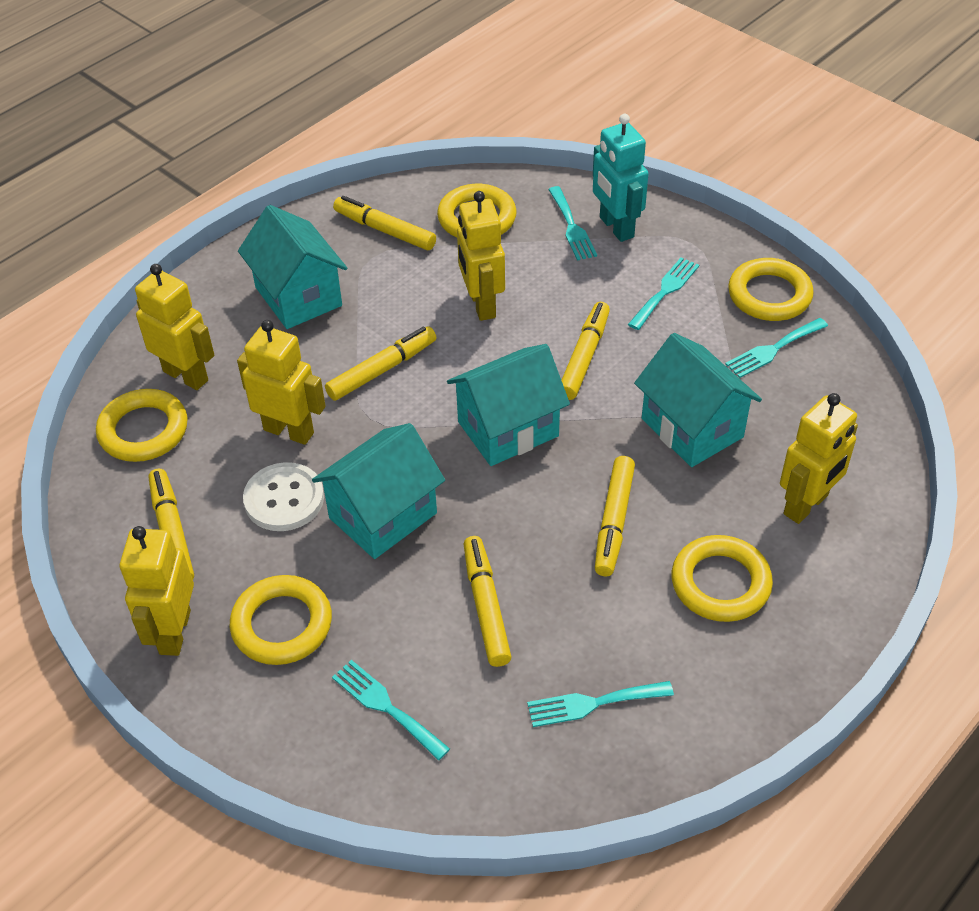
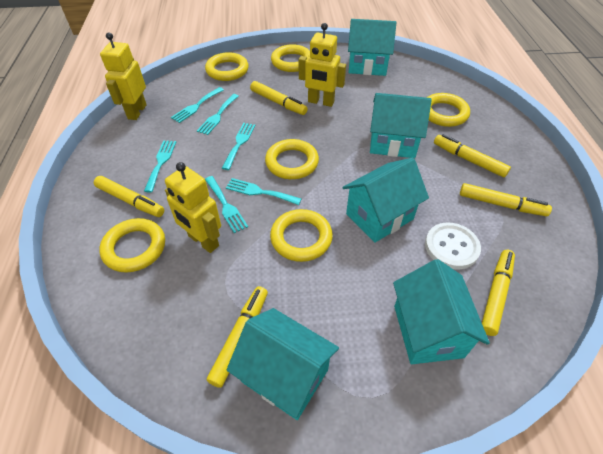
turquoise fork: 5 -> 6
turquoise house: 4 -> 5
turquoise robot: 1 -> 0
yellow ring: 5 -> 6
yellow robot: 5 -> 3

